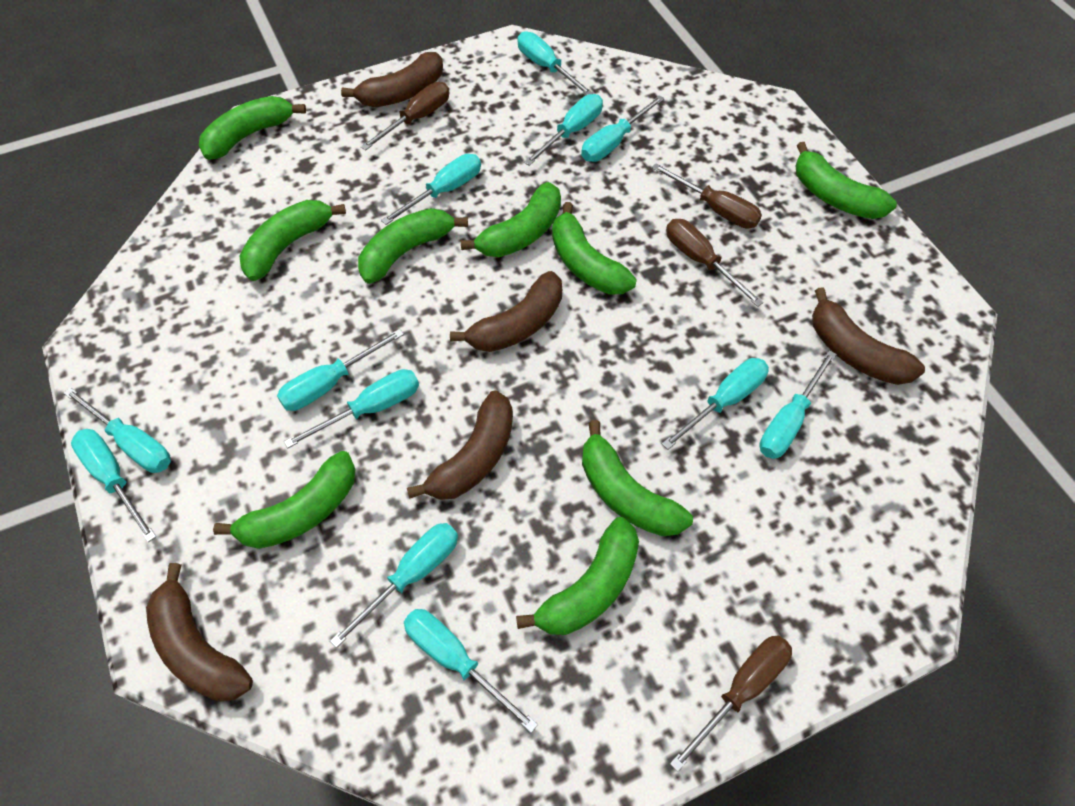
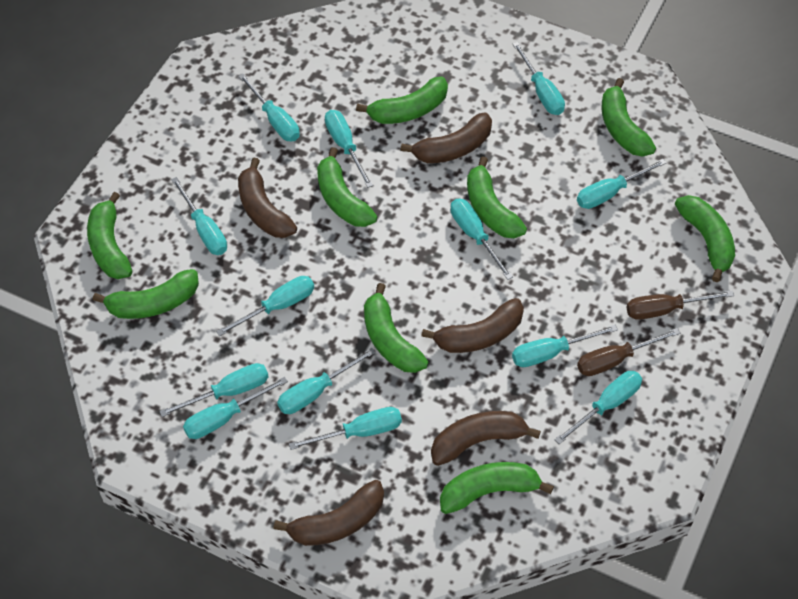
brown screwdriver: 4 -> 2
turquoise screwdriver: 12 -> 13

